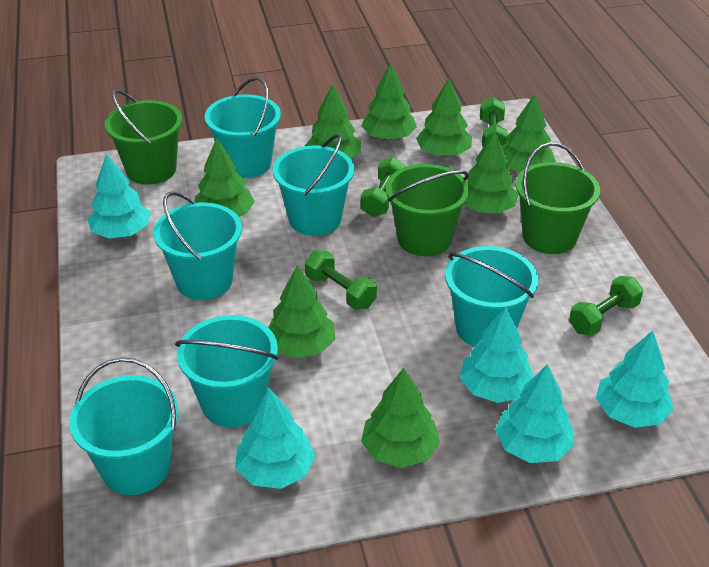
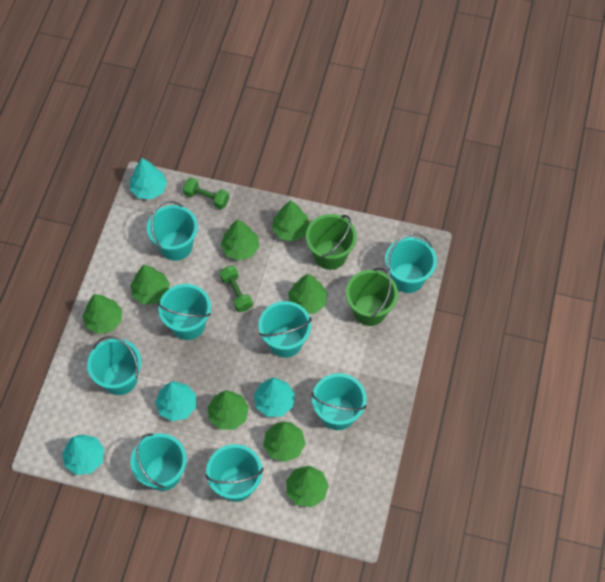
green bucket: 3 -> 2
green dumbbell: 4 -> 2
turquoise bucket: 6 -> 8
turquoise tree: 5 -> 4

